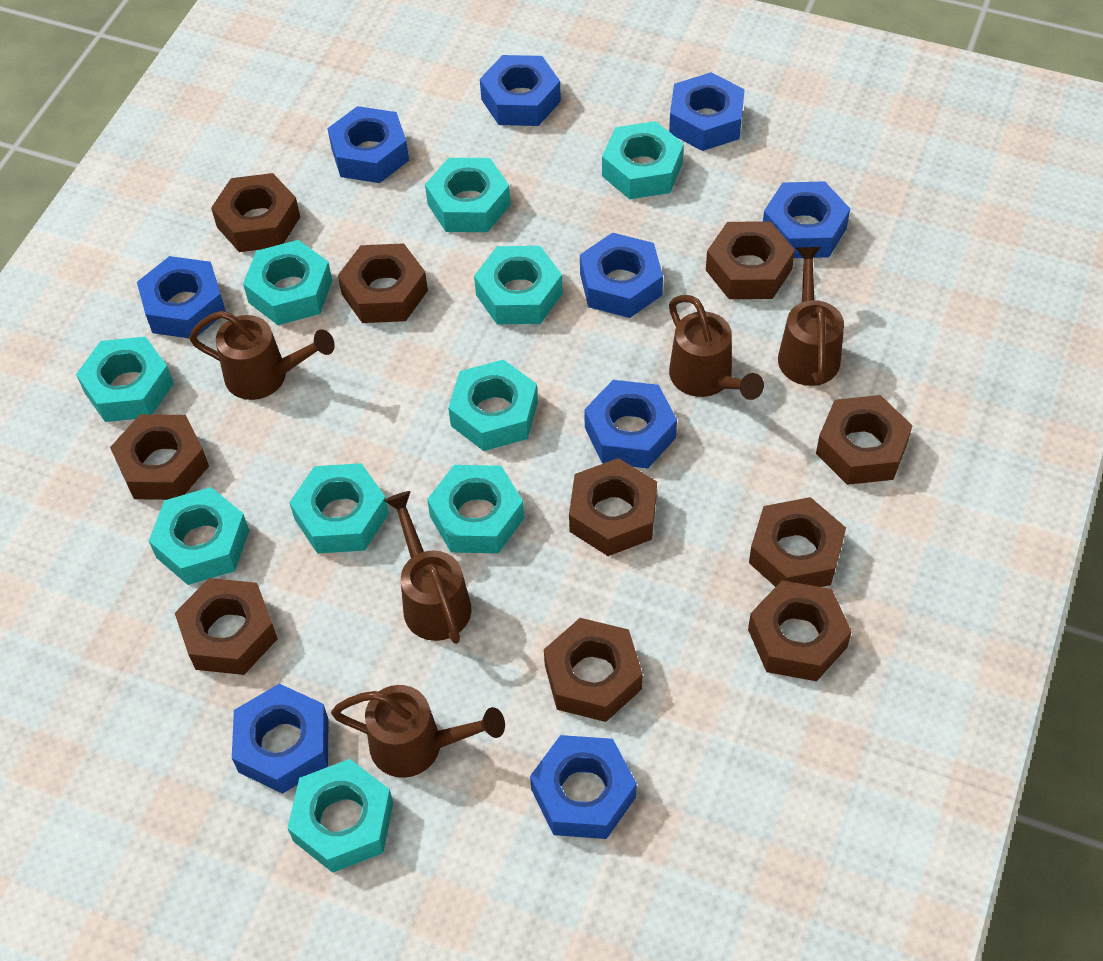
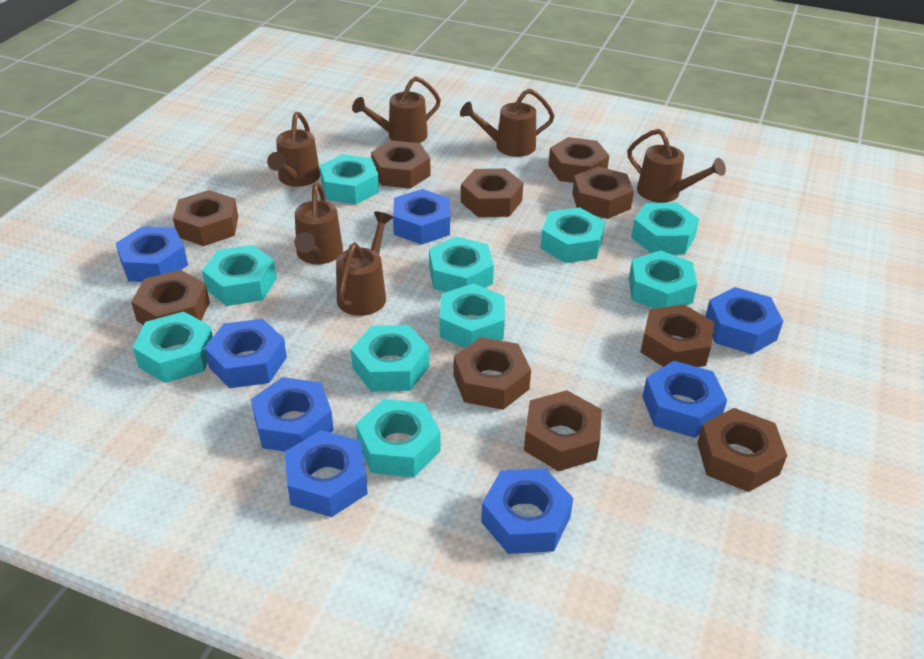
blue nut: 9 -> 8
brown watering can: 5 -> 6

